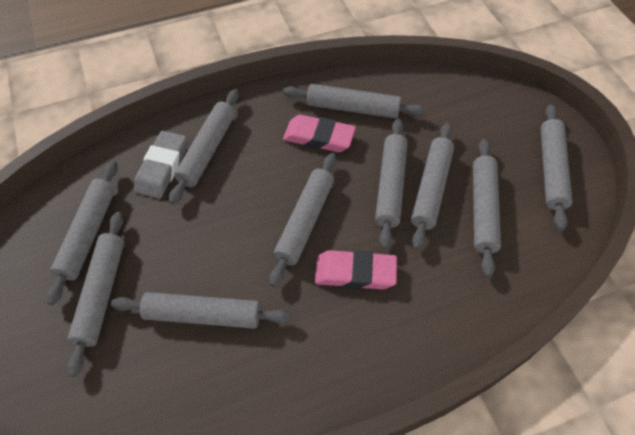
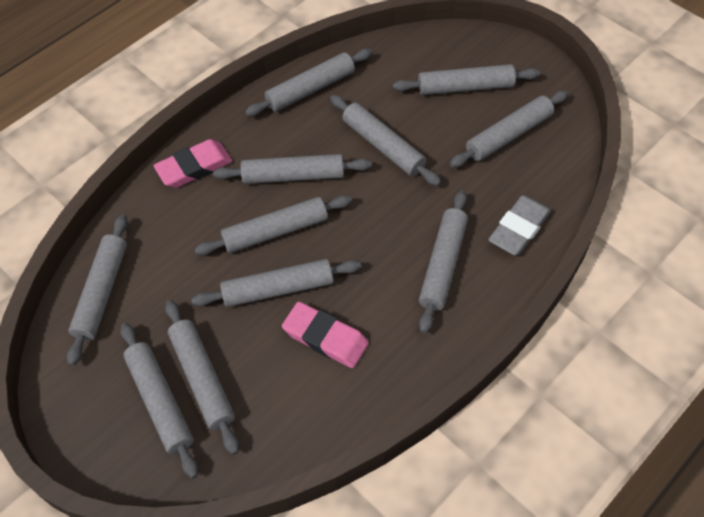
grey rolling pin: 10 -> 11

